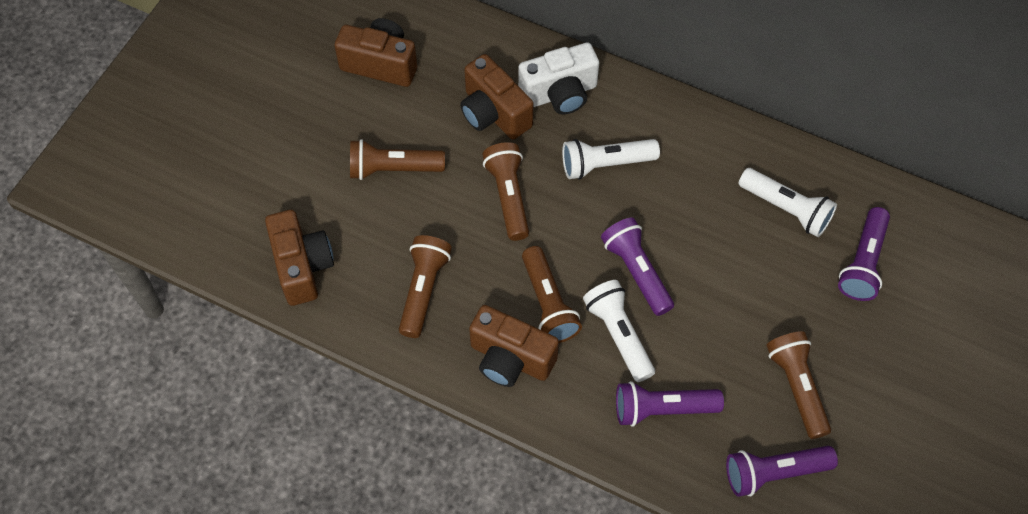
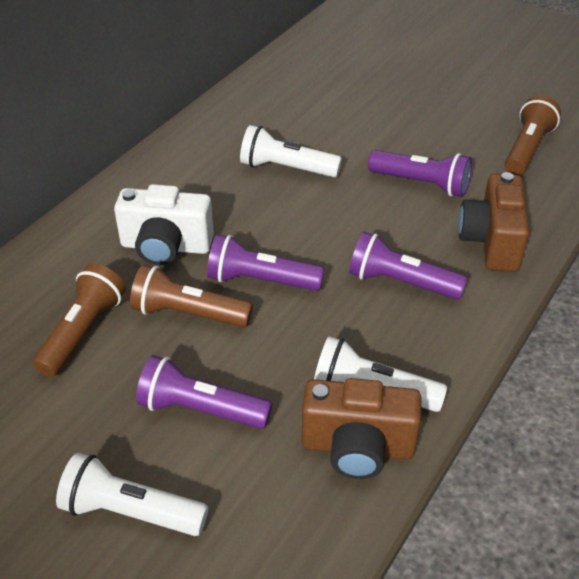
brown camera: 4 -> 2
brown flashlight: 5 -> 3

